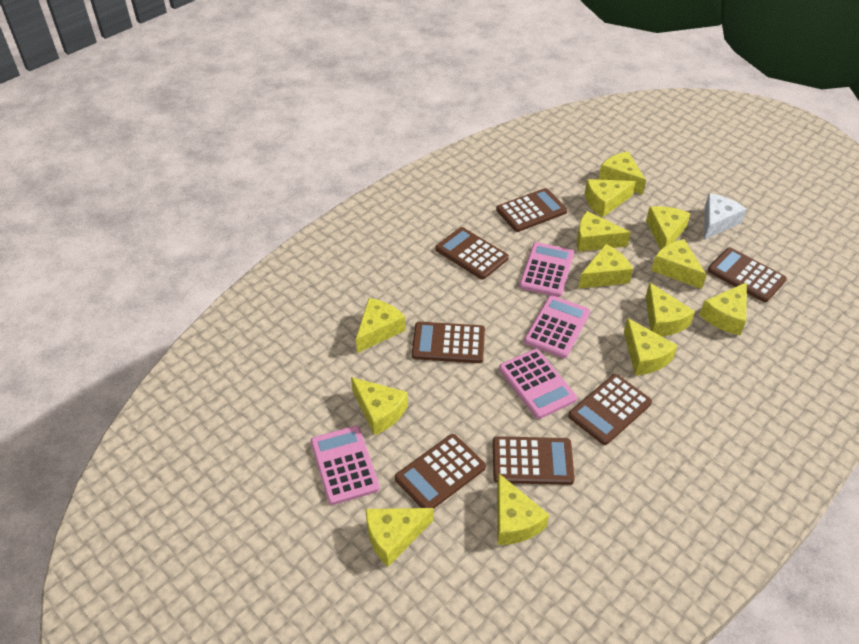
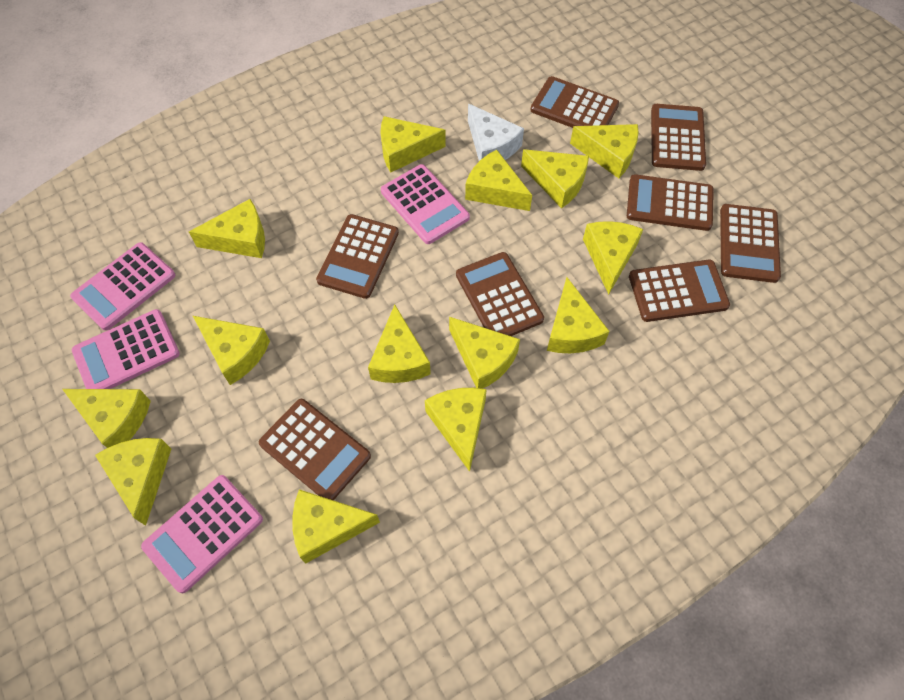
brown calculator: 7 -> 8
yellow cheese: 13 -> 14

